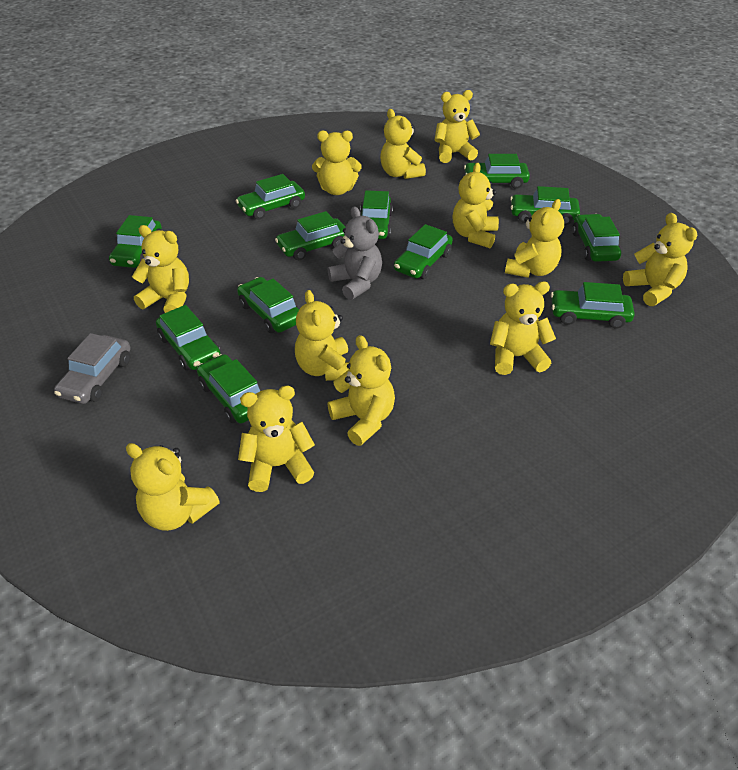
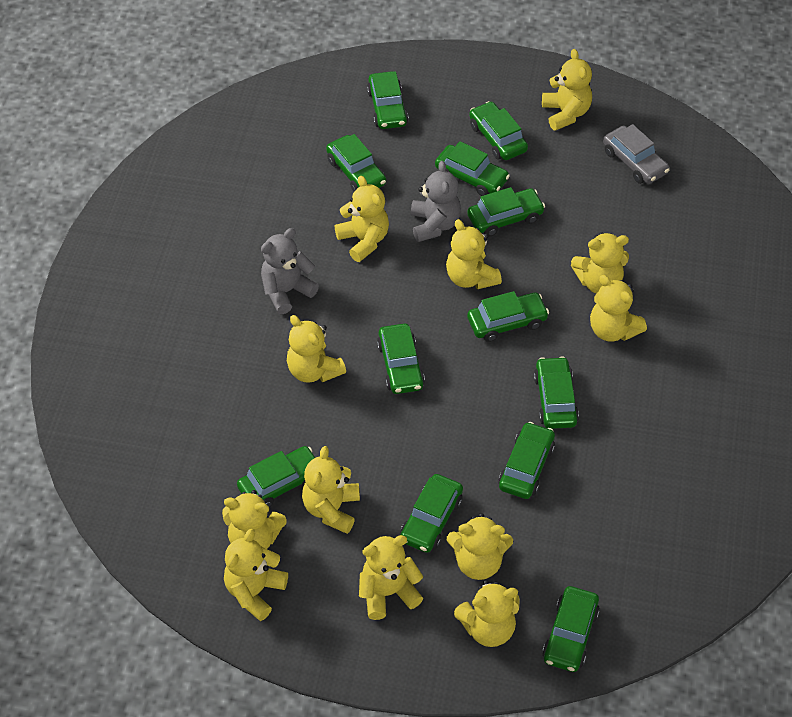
grey teddy bear: 1 -> 2

